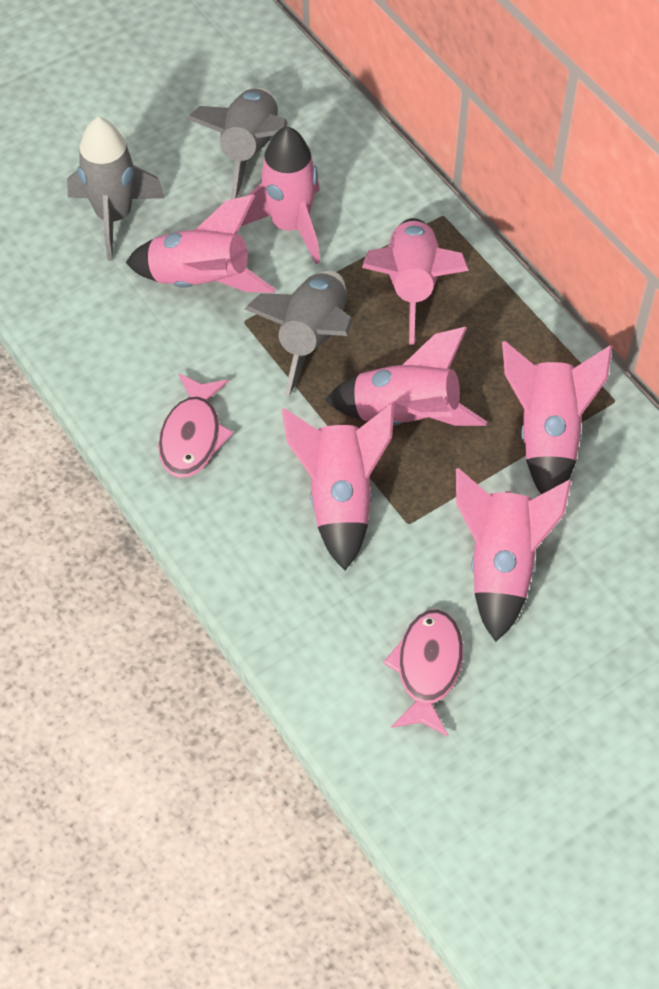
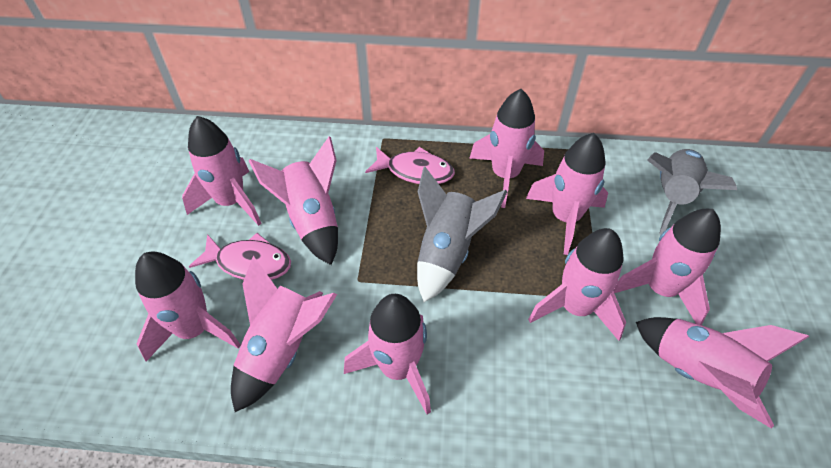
grey rocket: 3 -> 2
pink rocket: 7 -> 10

